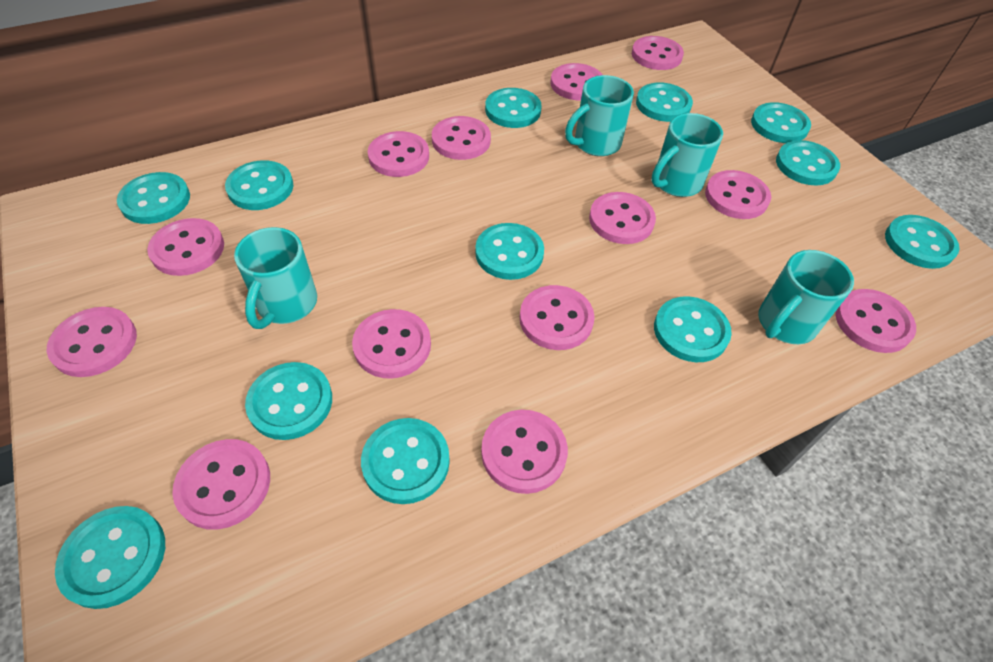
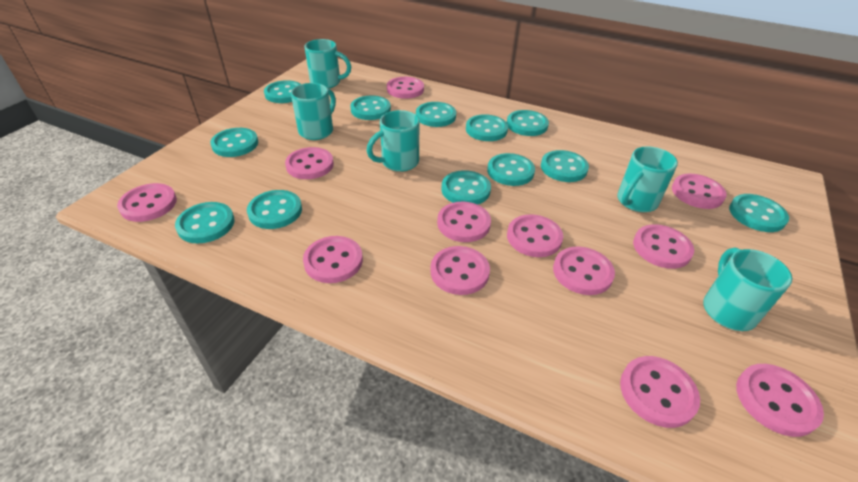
pink button: 13 -> 12
turquoise mug: 4 -> 5

